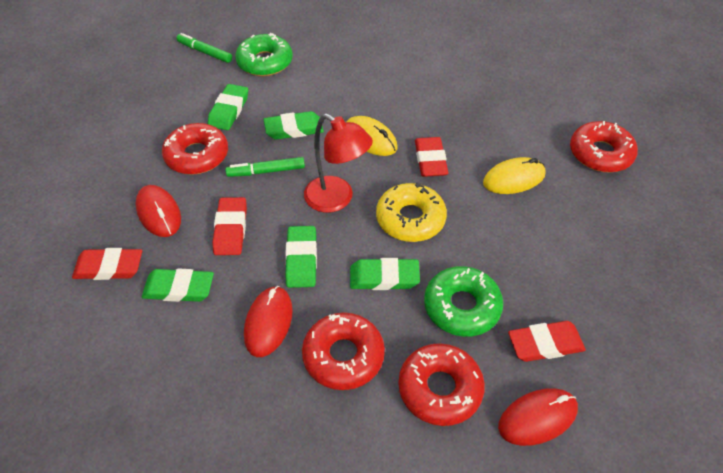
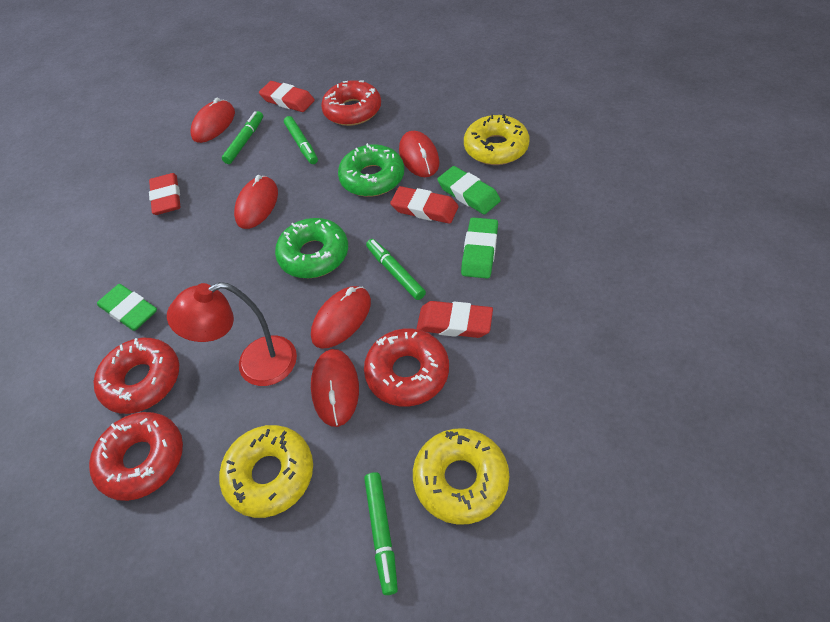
green eraser: 5 -> 3
green marker: 2 -> 4
red mouse: 3 -> 5
yellow donut: 1 -> 3
yellow mouse: 2 -> 0

